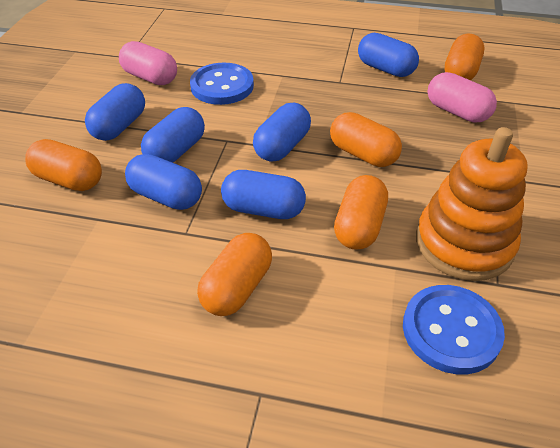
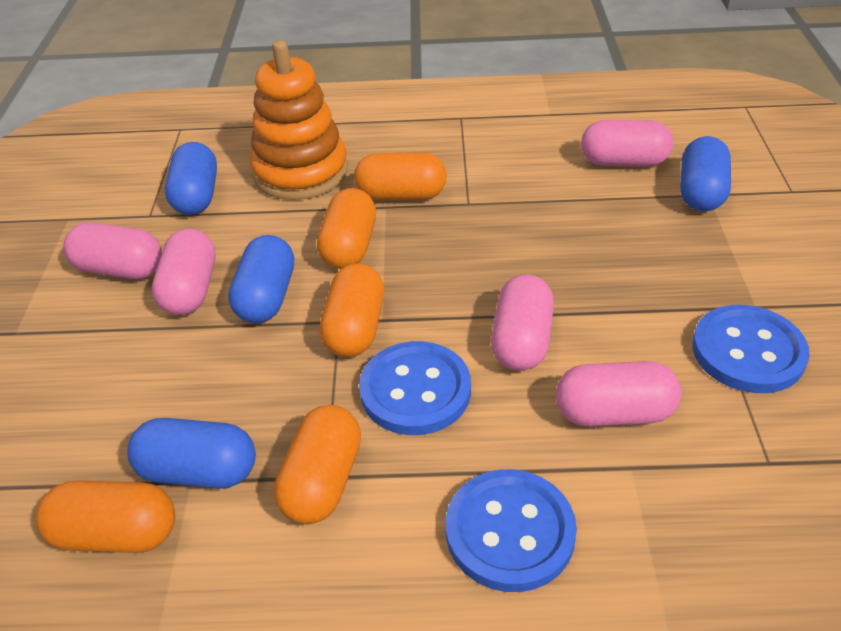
blue button: 2 -> 3
blue capsule: 6 -> 4
pink capsule: 2 -> 5

